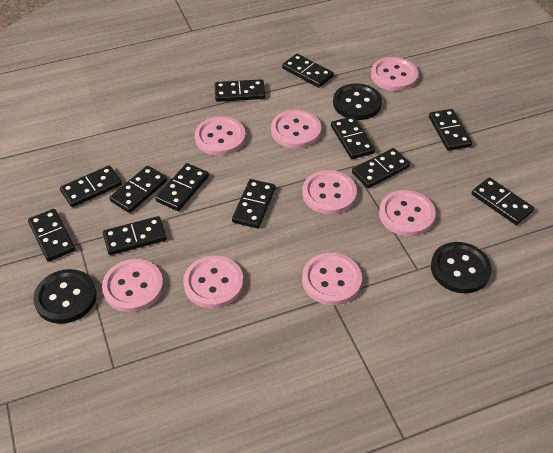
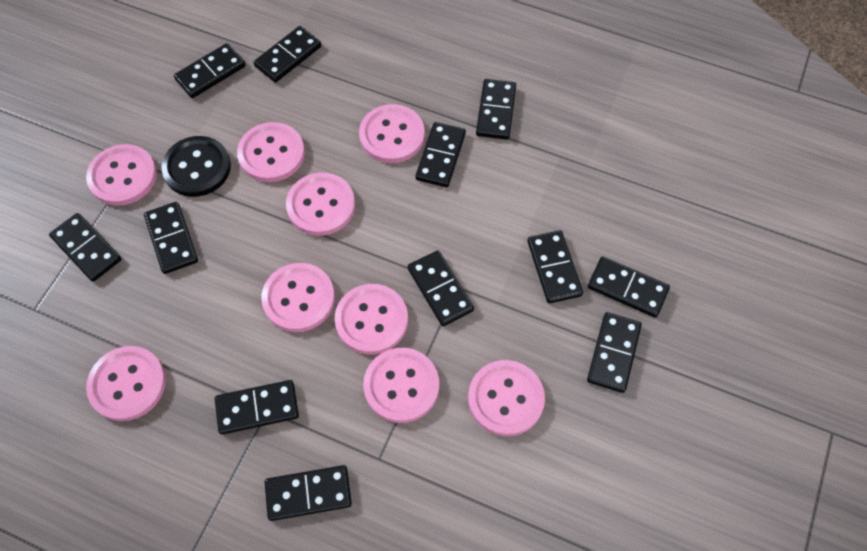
black button: 3 -> 1
pink button: 8 -> 9

